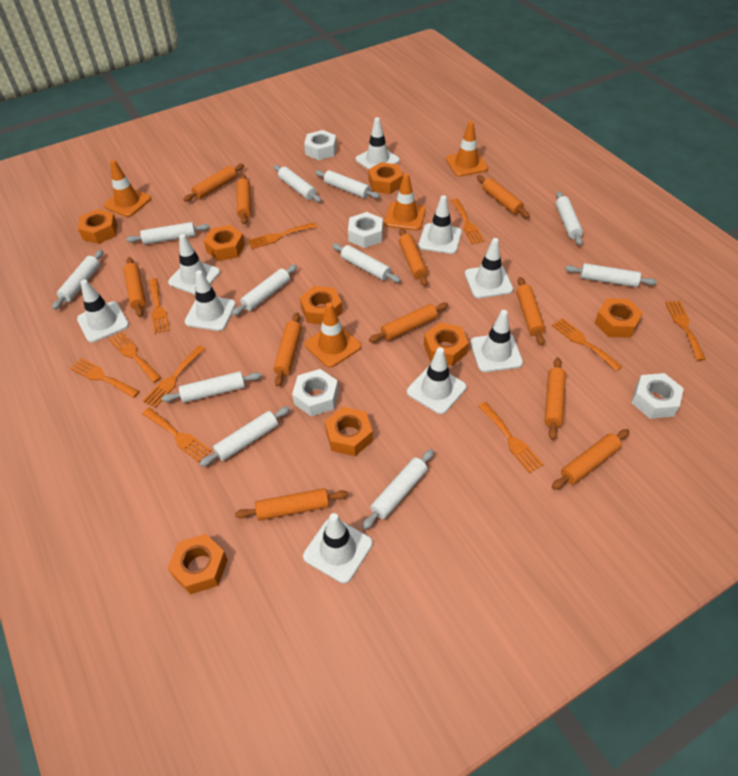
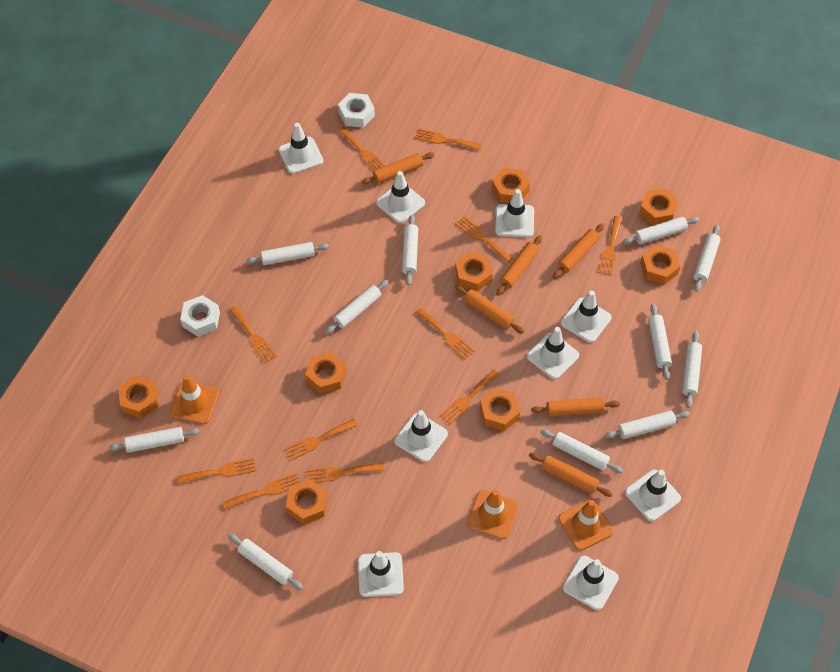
orange fork: 10 -> 11
orange rolling pin: 11 -> 6
orange traffic cone: 4 -> 3
white nut: 4 -> 2

